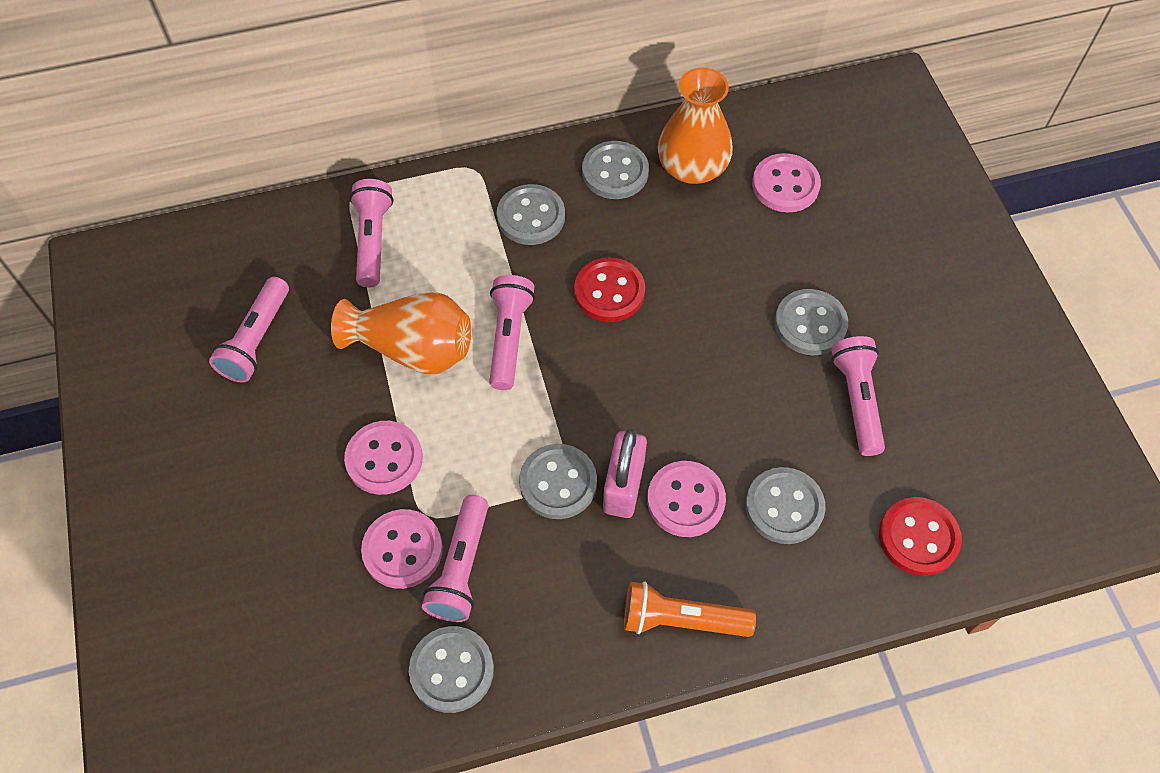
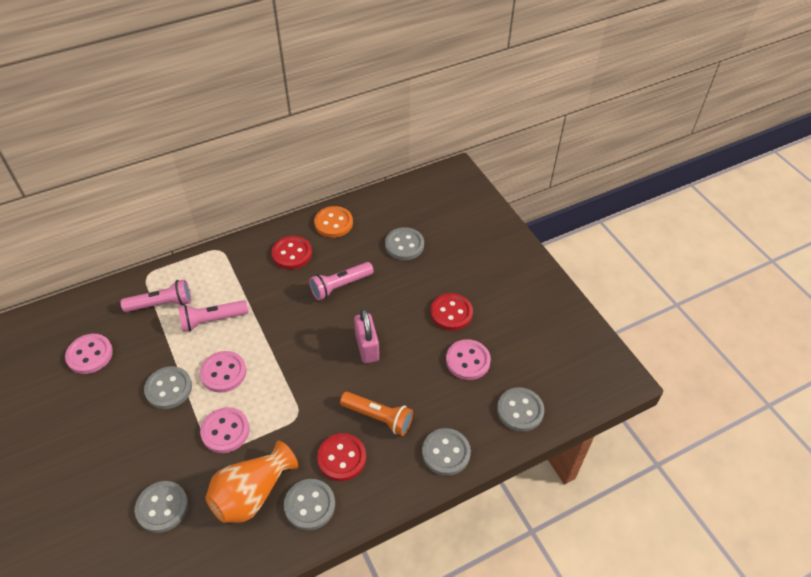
orange button: 0 -> 1
orange vase: 2 -> 1
pink flashlight: 5 -> 3
red button: 2 -> 3

